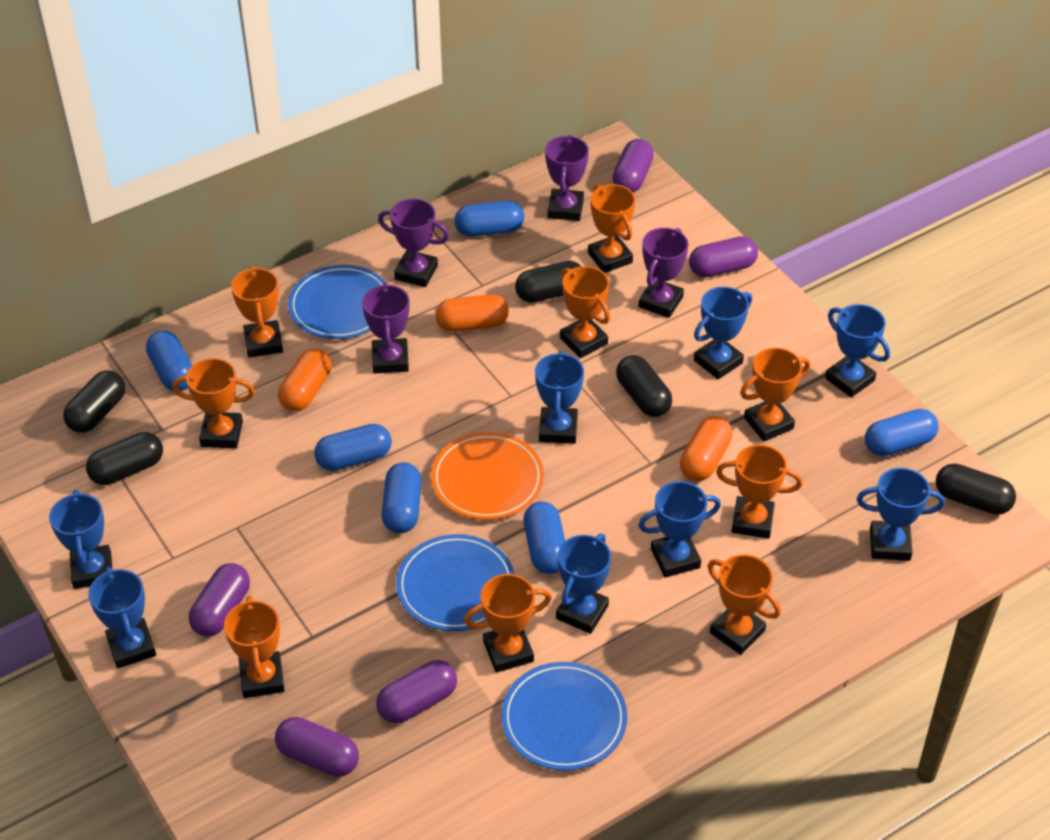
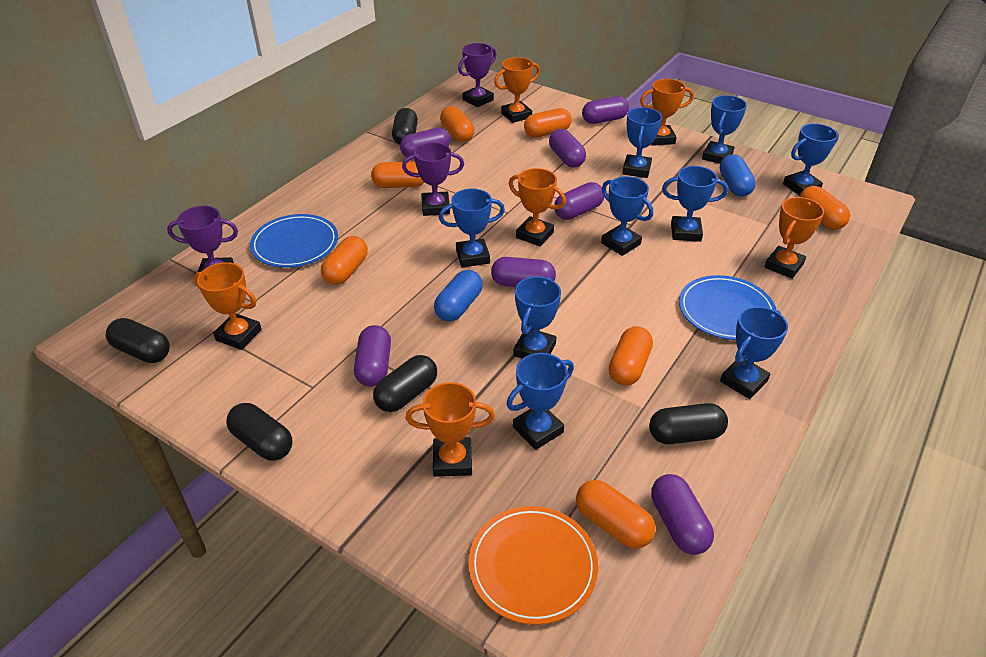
blue capsule: 6 -> 2
blue plate: 3 -> 2
blue trophy: 8 -> 9
orange capsule: 3 -> 7
orange trophy: 9 -> 6
purple capsule: 5 -> 7
purple trophy: 4 -> 3

